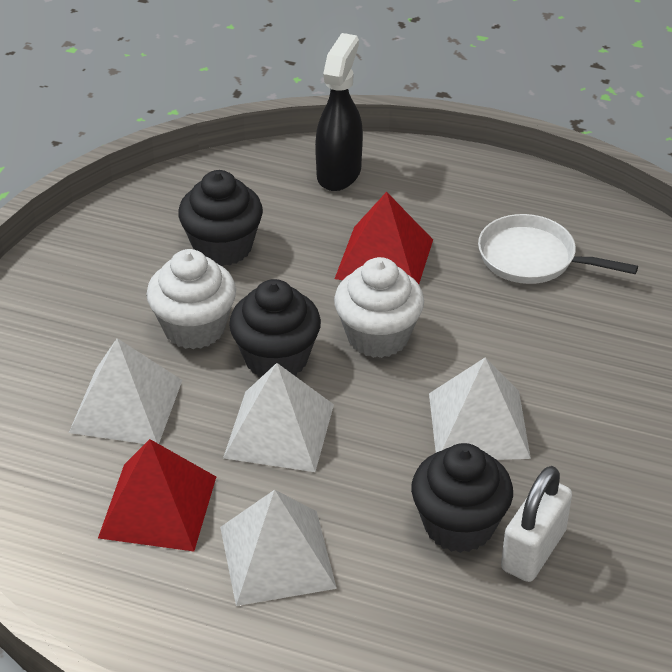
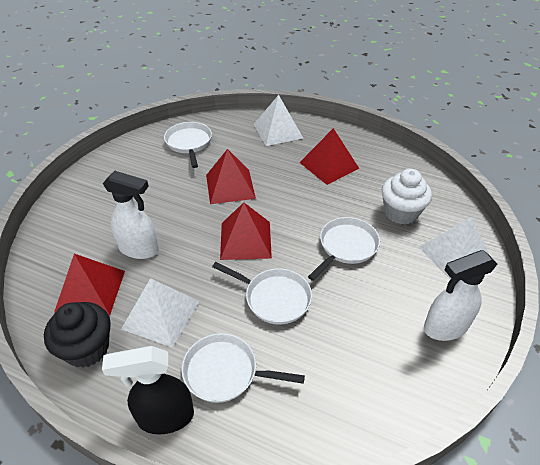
black cupcake: 3 -> 1
red pyramid: 2 -> 4
white cupcake: 2 -> 1
white padlock: 1 -> 0
white pan: 1 -> 4
white pyramid: 4 -> 3
white spray bottle: 0 -> 2

